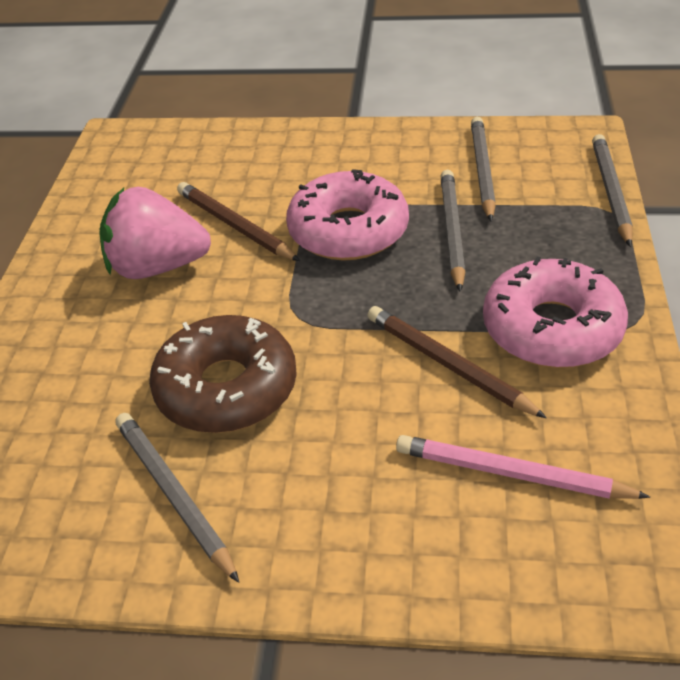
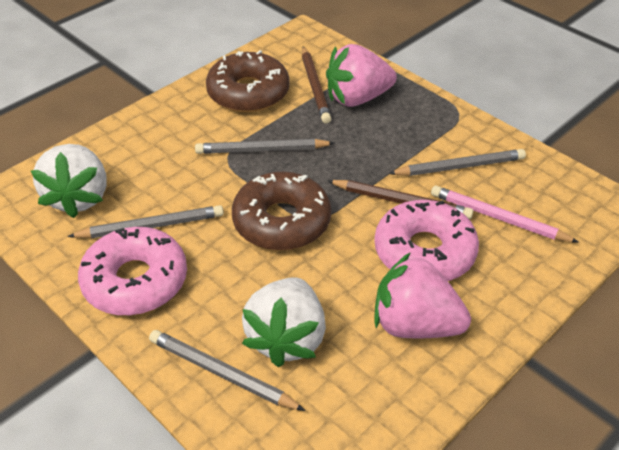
brown donut: 1 -> 2
pink strawberry: 1 -> 2
white strawberry: 0 -> 2

